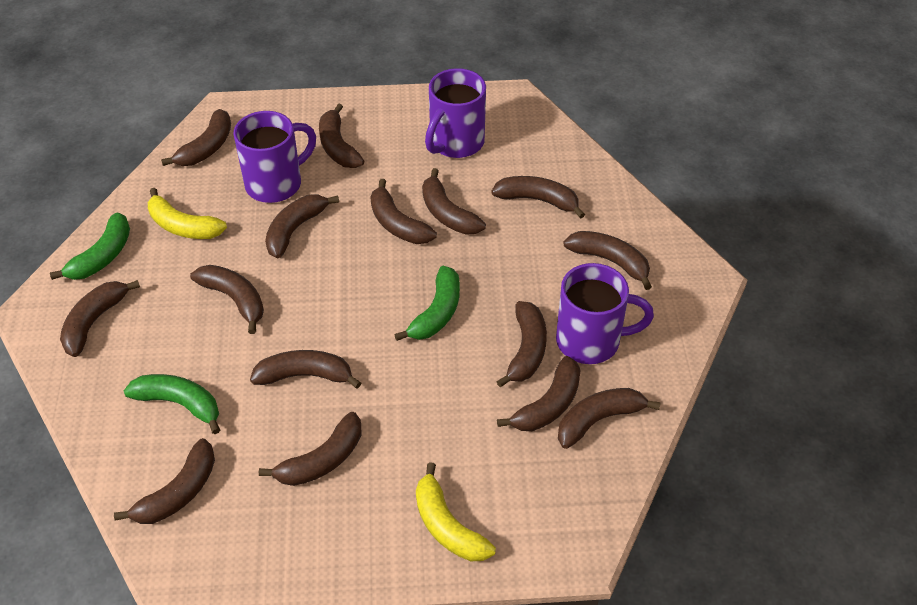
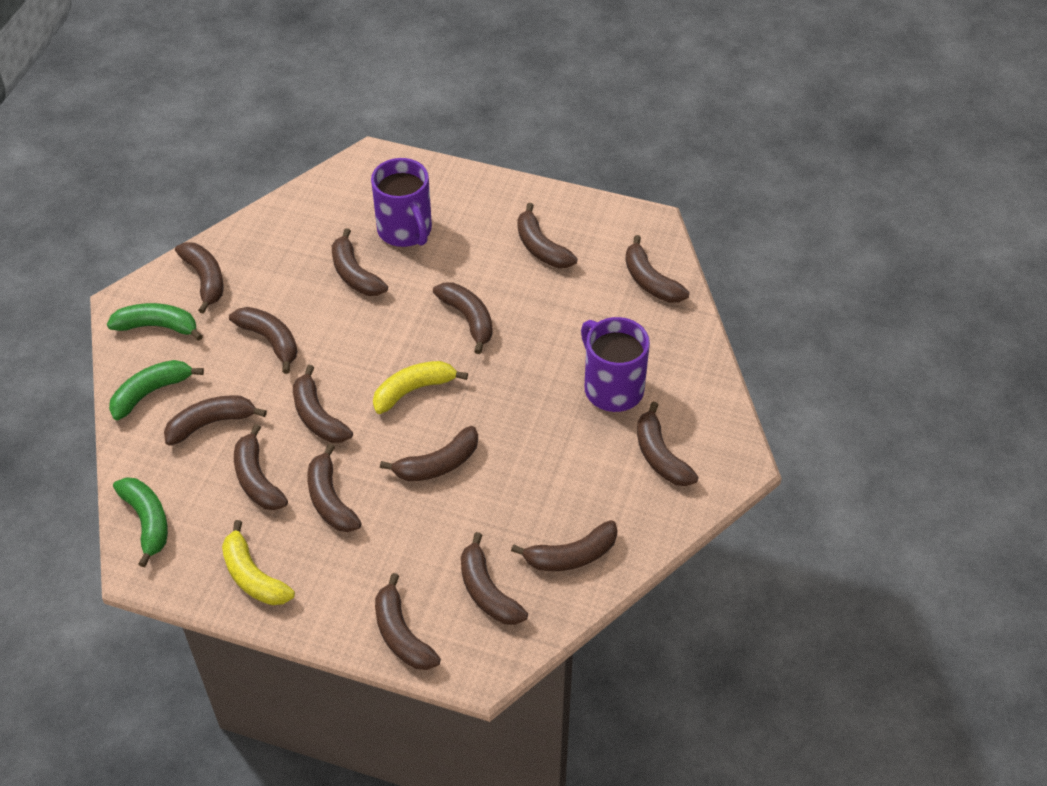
purple mug: 3 -> 2

